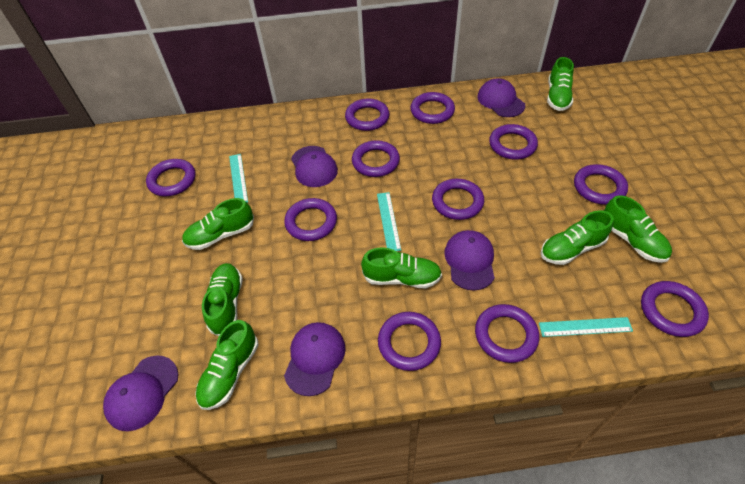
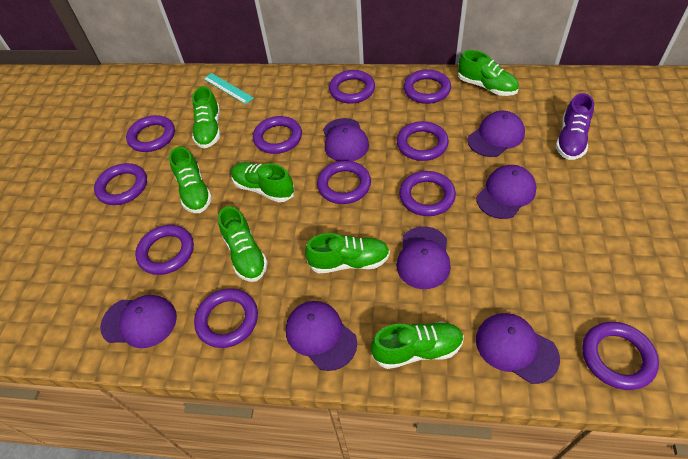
purple cap: 5 -> 7
purple shoe: 0 -> 1
turquoise ruler: 3 -> 1

